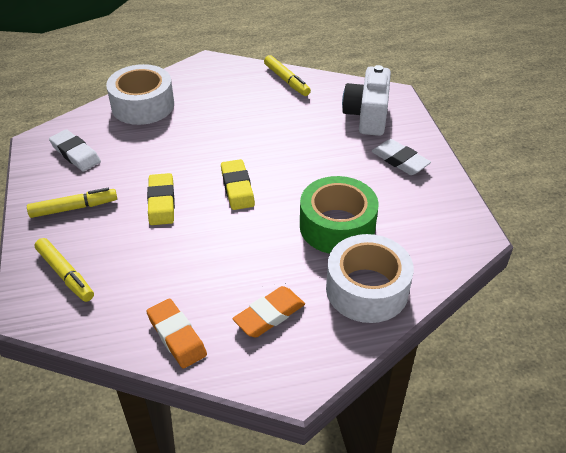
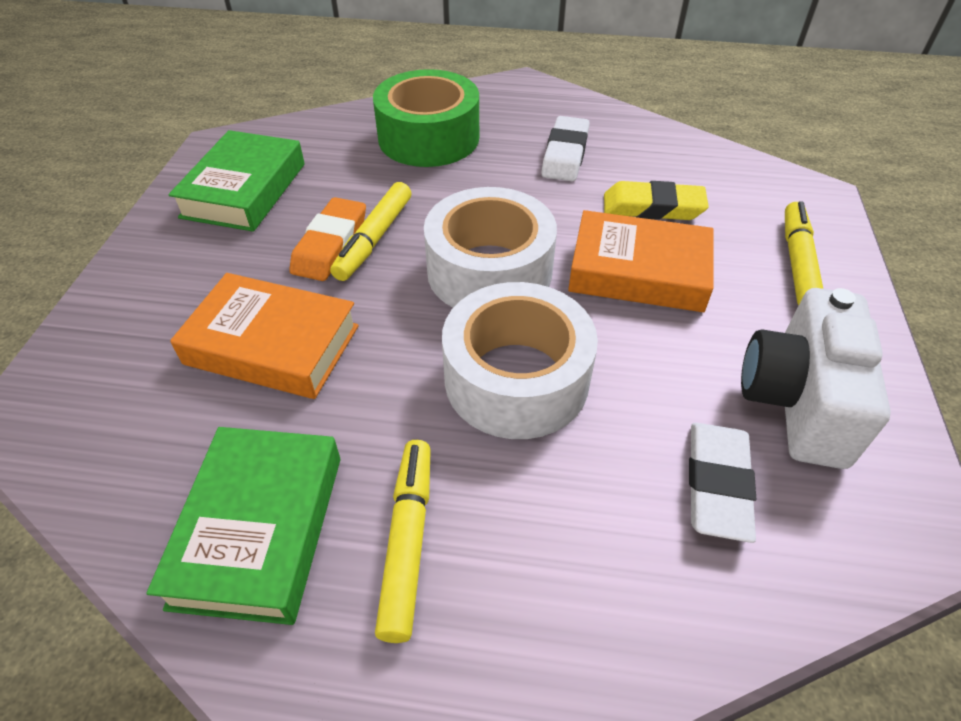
green book: 0 -> 2
orange book: 0 -> 2
orange eraser: 2 -> 1
yellow eraser: 2 -> 1

